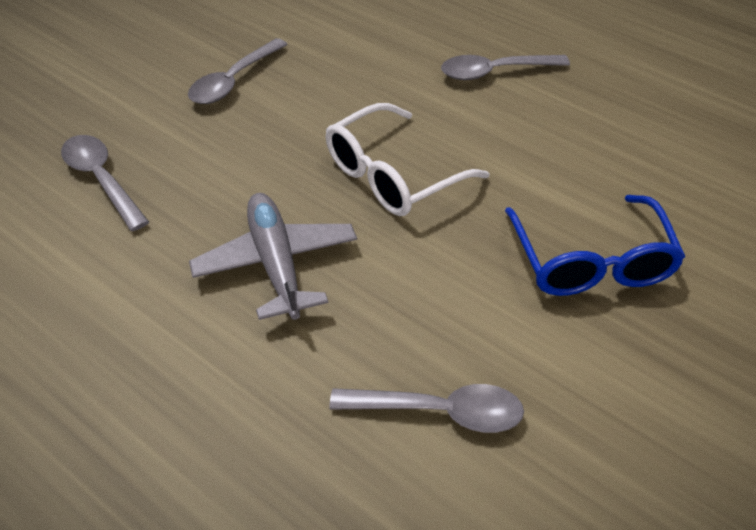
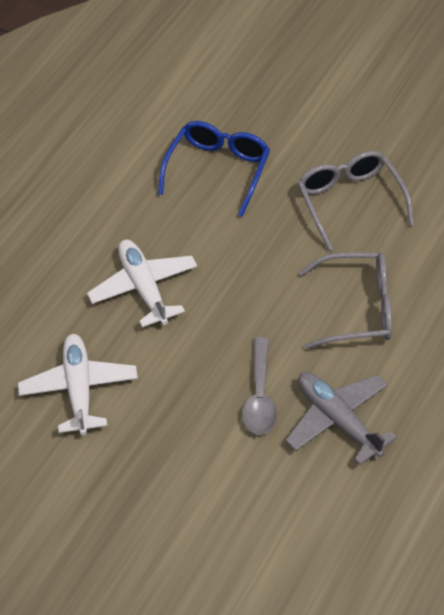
grey glasses: 0 -> 2
grey spoon: 4 -> 1
white glasses: 1 -> 0
white plane: 0 -> 2

